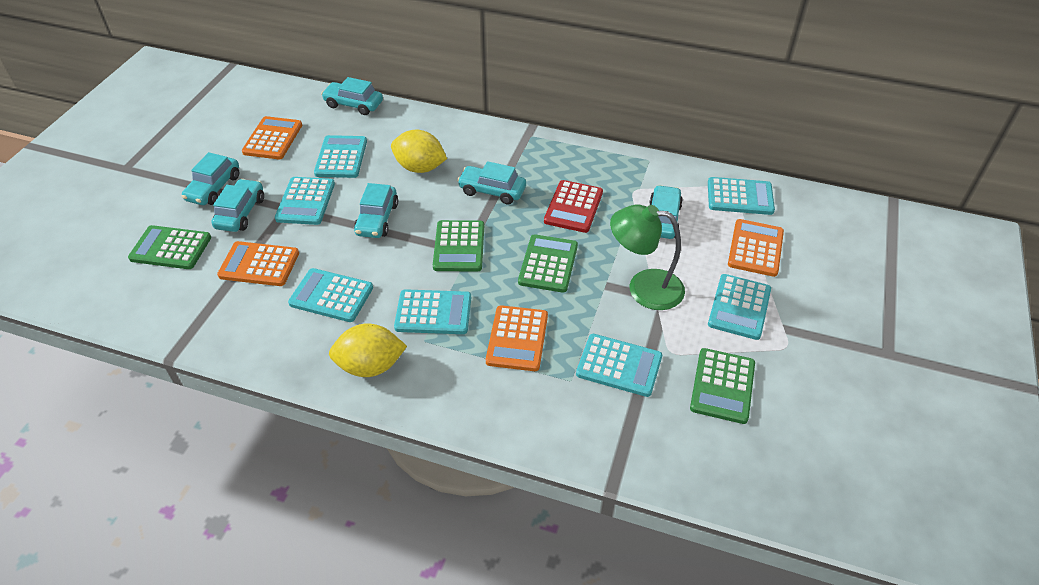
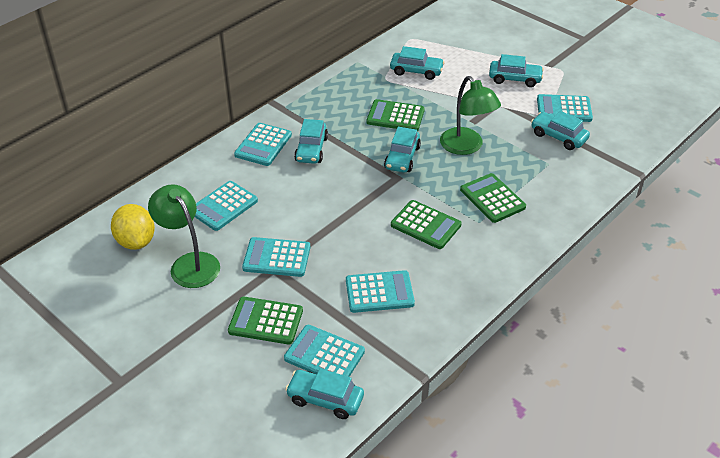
green lamp: 1 -> 2
orange calculator: 4 -> 0
red calculator: 1 -> 0
turquoise calculator: 7 -> 6
yellow lemon: 2 -> 1

